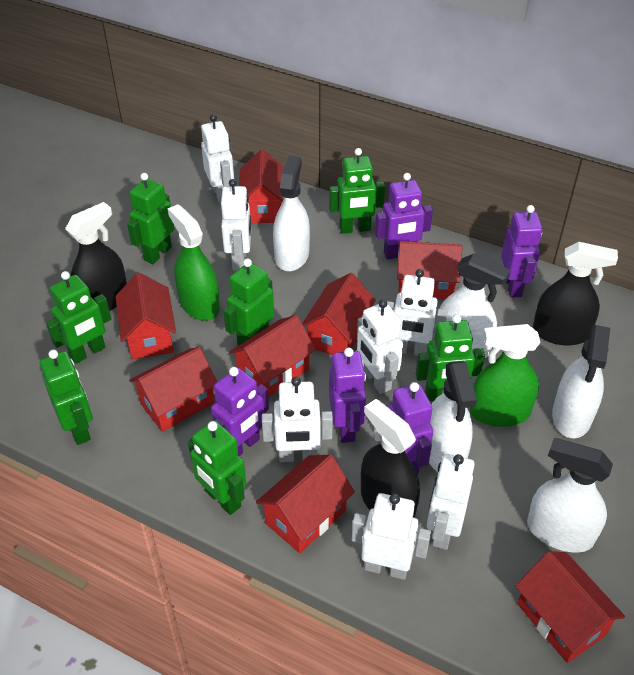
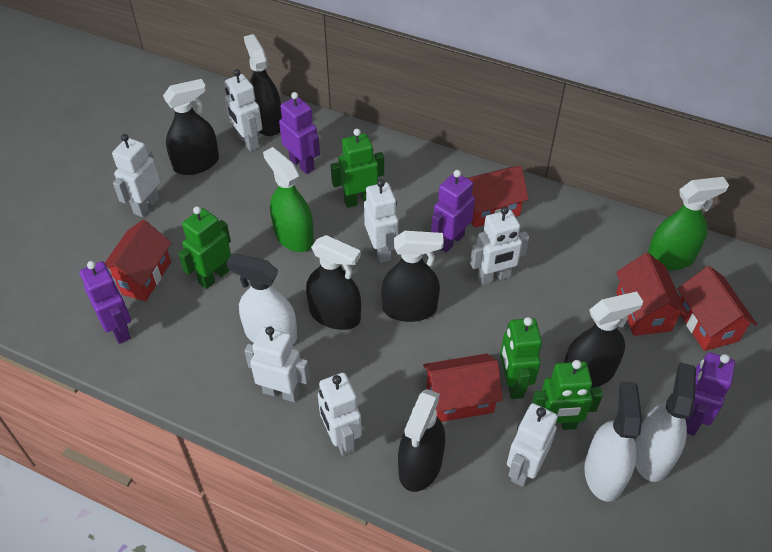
black spray bottle: 3 -> 6
green robot: 7 -> 4
purple robot: 5 -> 4
red house: 8 -> 5
white spray bottle: 5 -> 3

